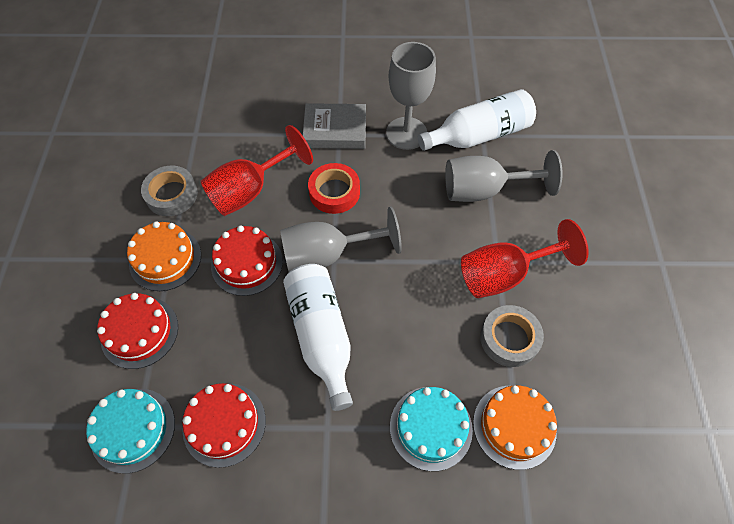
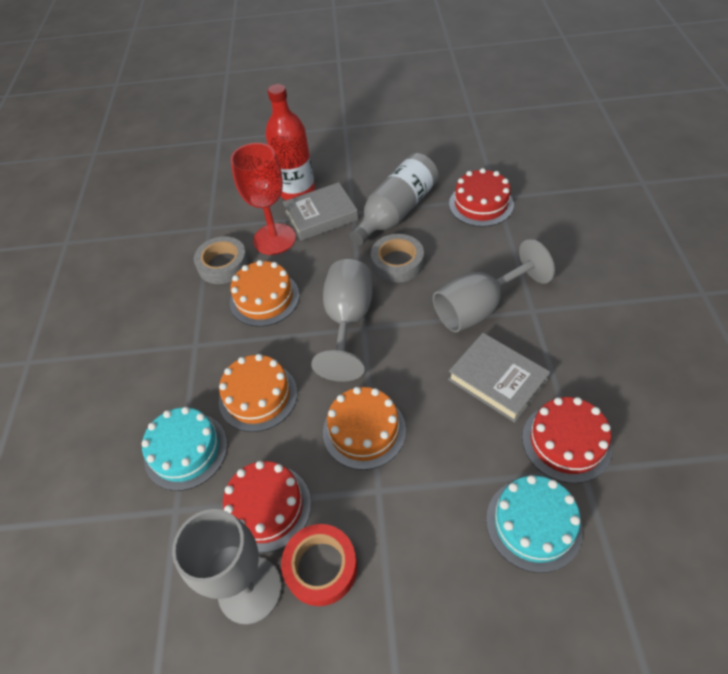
grey book: 1 -> 2
grey bottle: 0 -> 1
orange cake: 2 -> 3
red bottle: 0 -> 1
red goblet: 2 -> 1
white bottle: 2 -> 0

